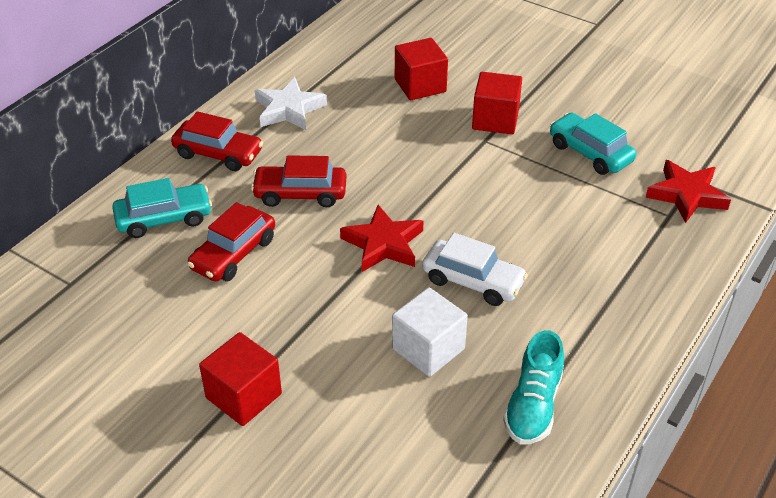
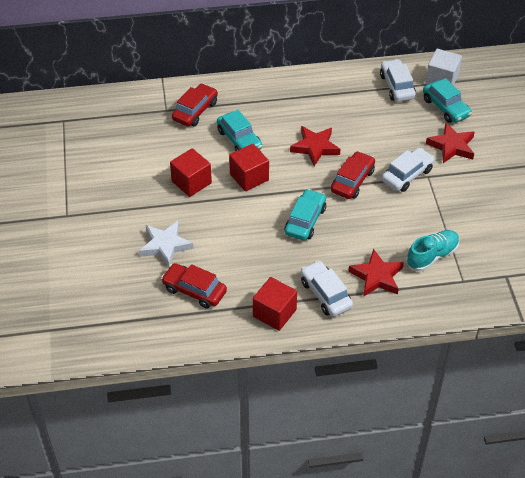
red star: 2 -> 3
turquoise car: 2 -> 3
white car: 1 -> 3

